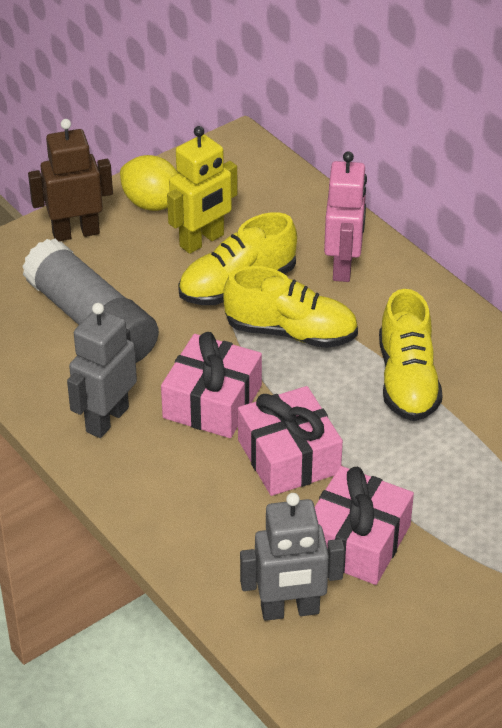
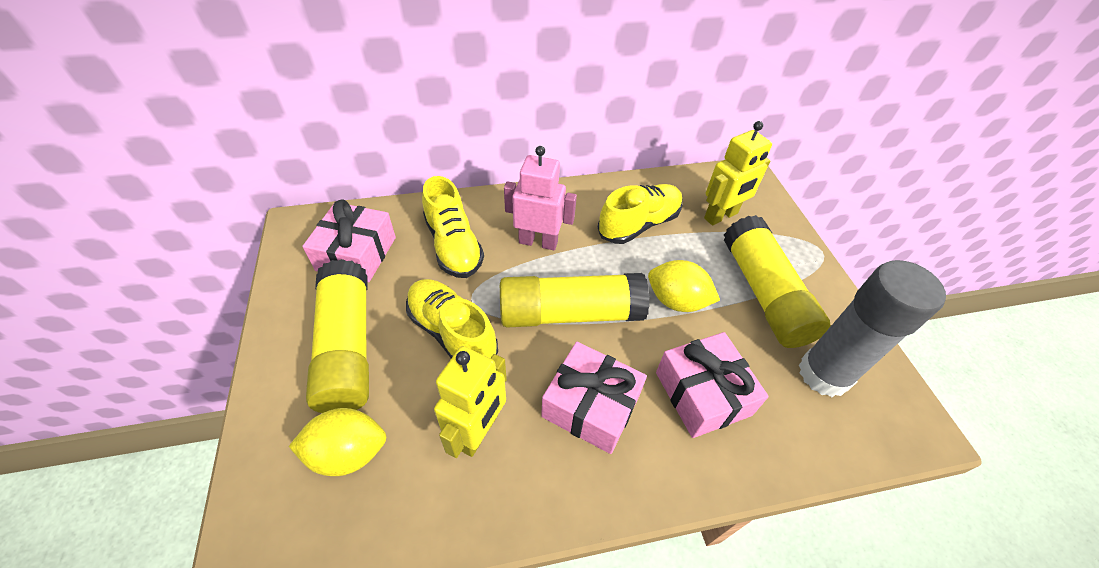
brown robot: 1 -> 0
grey robot: 2 -> 0
yellow glue stick: 0 -> 3
yellow lemon: 1 -> 2
yellow robot: 1 -> 2

